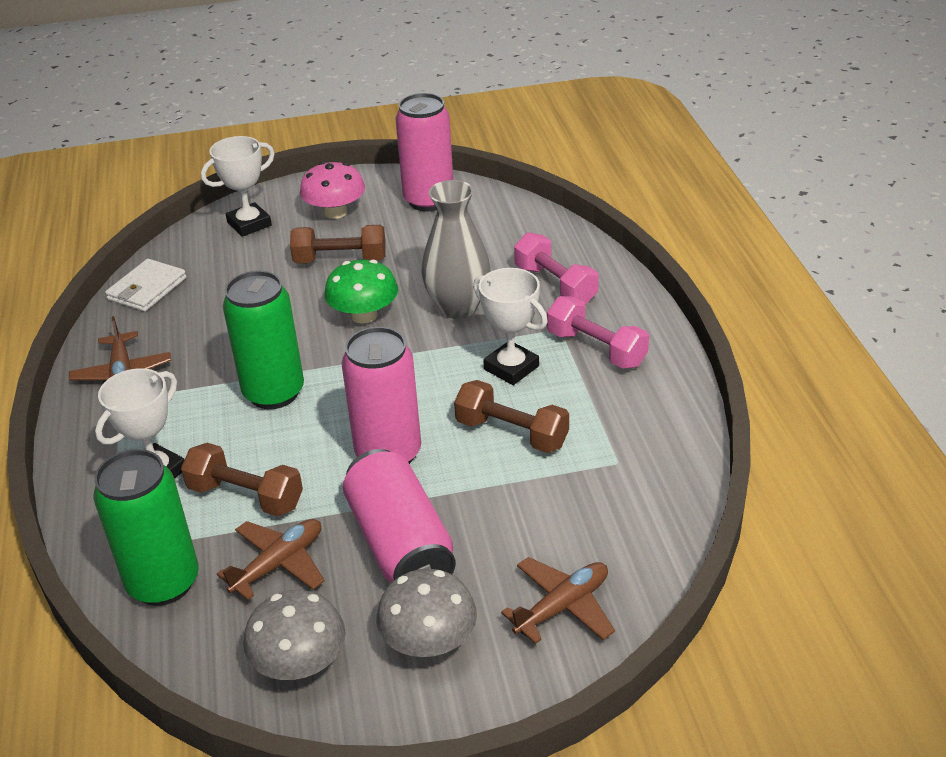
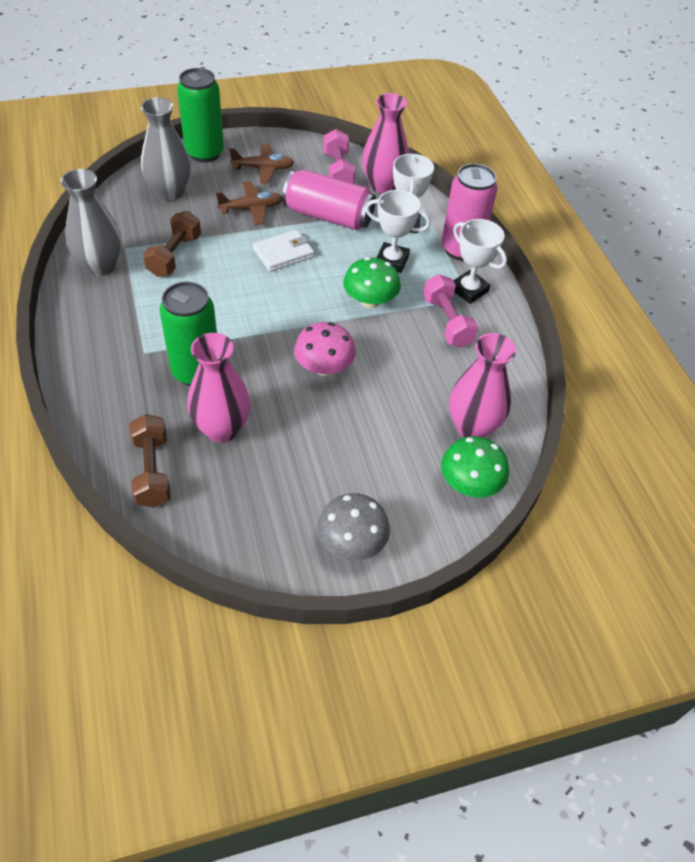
brown dumbbell: 3 -> 2
brown plane: 3 -> 2
green mushroom: 1 -> 2
grey mushroom: 2 -> 1
grey vase: 1 -> 2
pink can: 3 -> 2
pink vase: 0 -> 3

